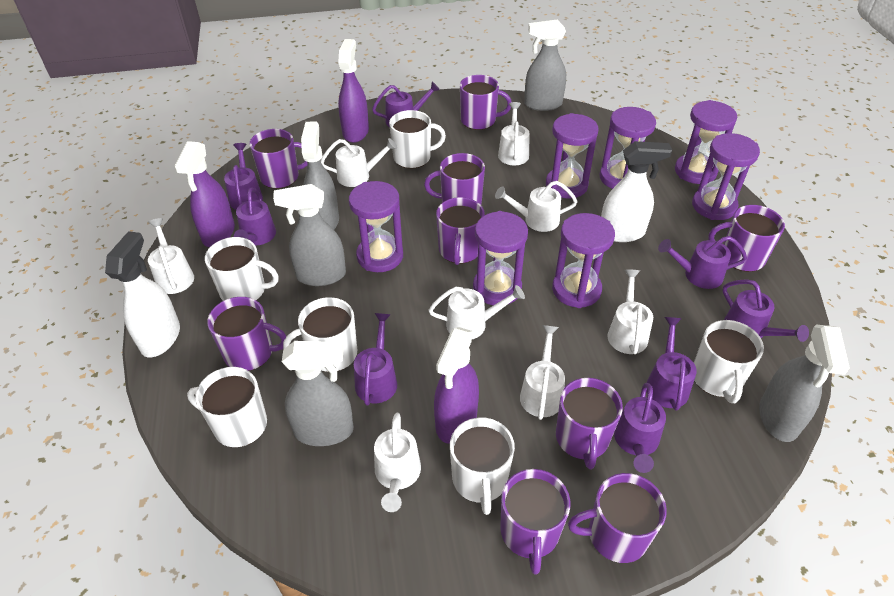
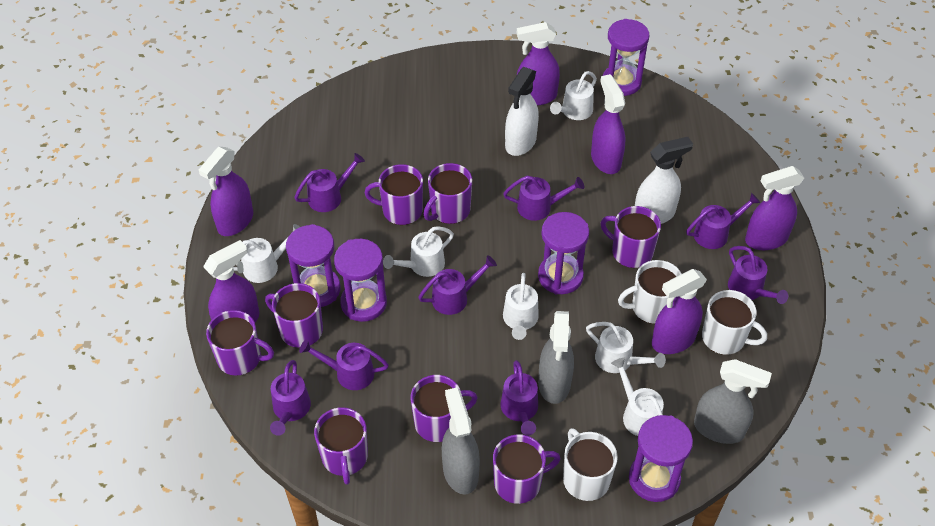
grey spray bottle: 5 -> 3
purple hourglass: 7 -> 5
purple mug: 9 -> 8
purple spray bottle: 3 -> 6
white mug: 6 -> 3
white watering can: 8 -> 6

